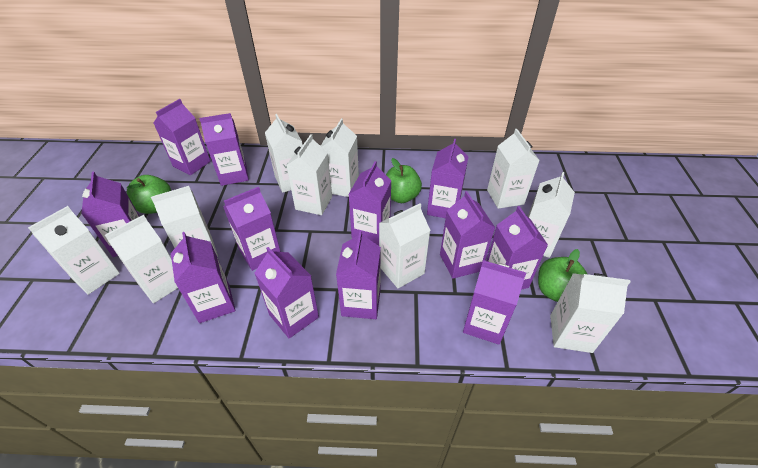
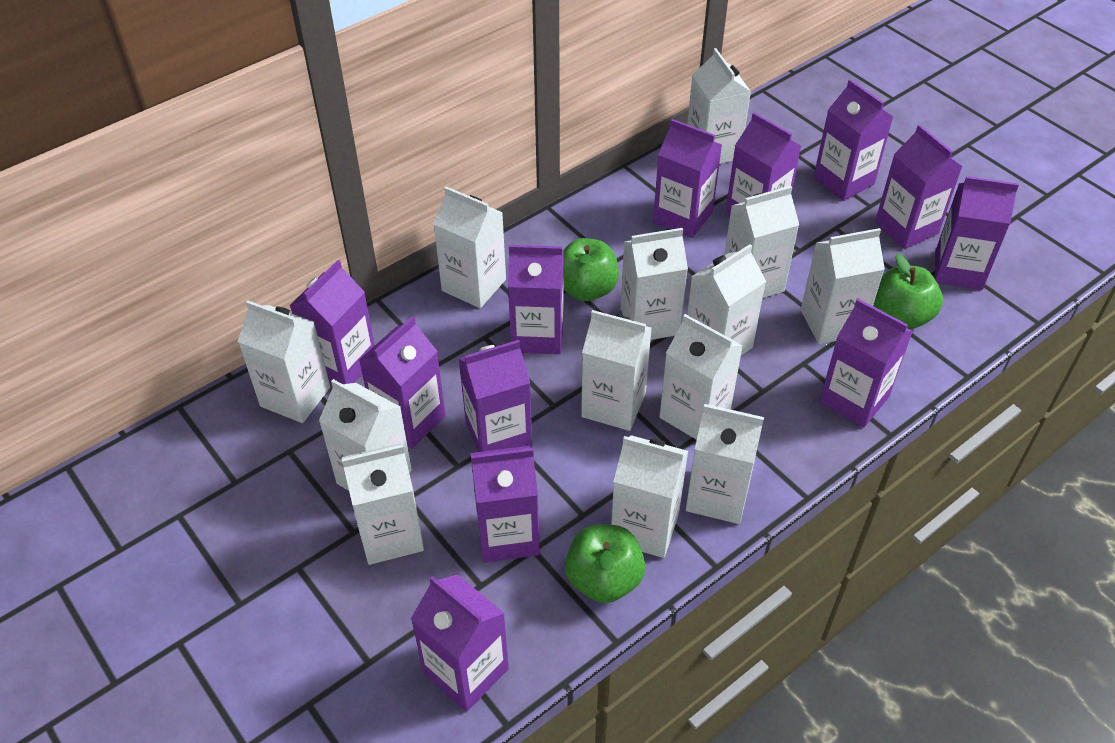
white carton: 10 -> 13

